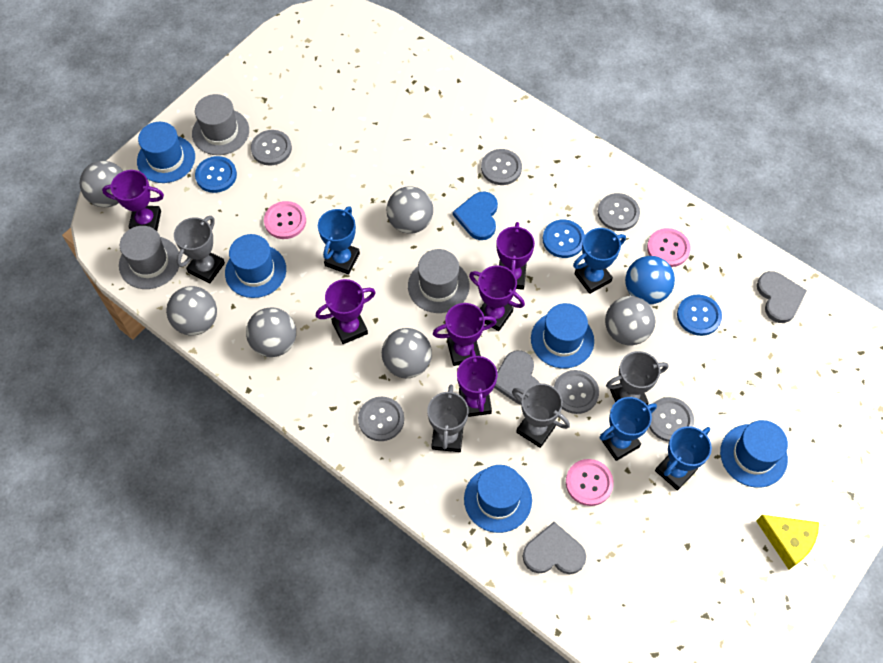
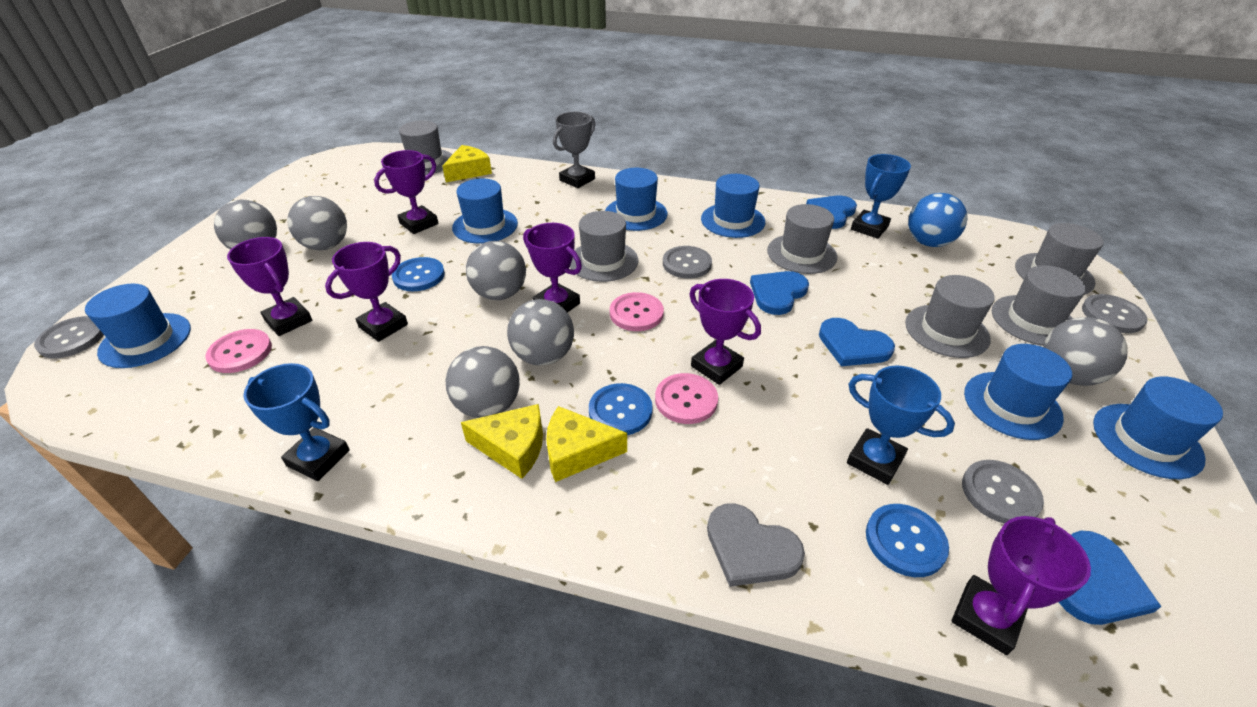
blue hat: 5 -> 6
blue heart: 1 -> 4
blue trophy: 4 -> 3
grey button: 6 -> 4
grey hat: 3 -> 6
grey heart: 3 -> 1
grey trophy: 4 -> 1
yellow cheese: 1 -> 3

